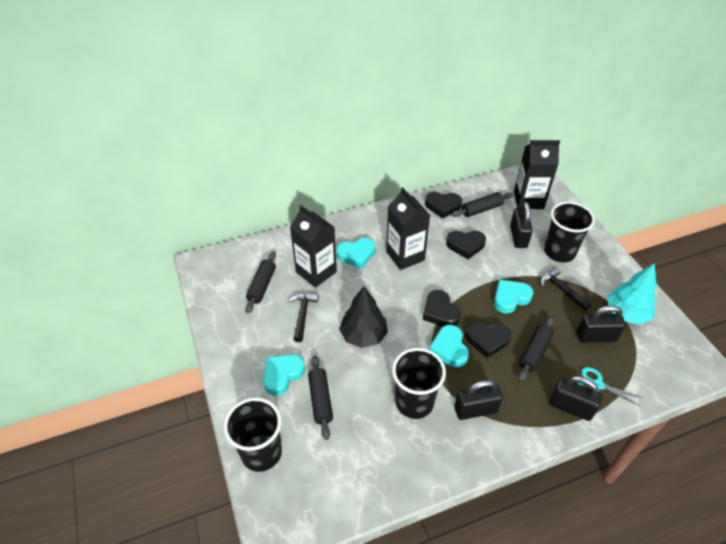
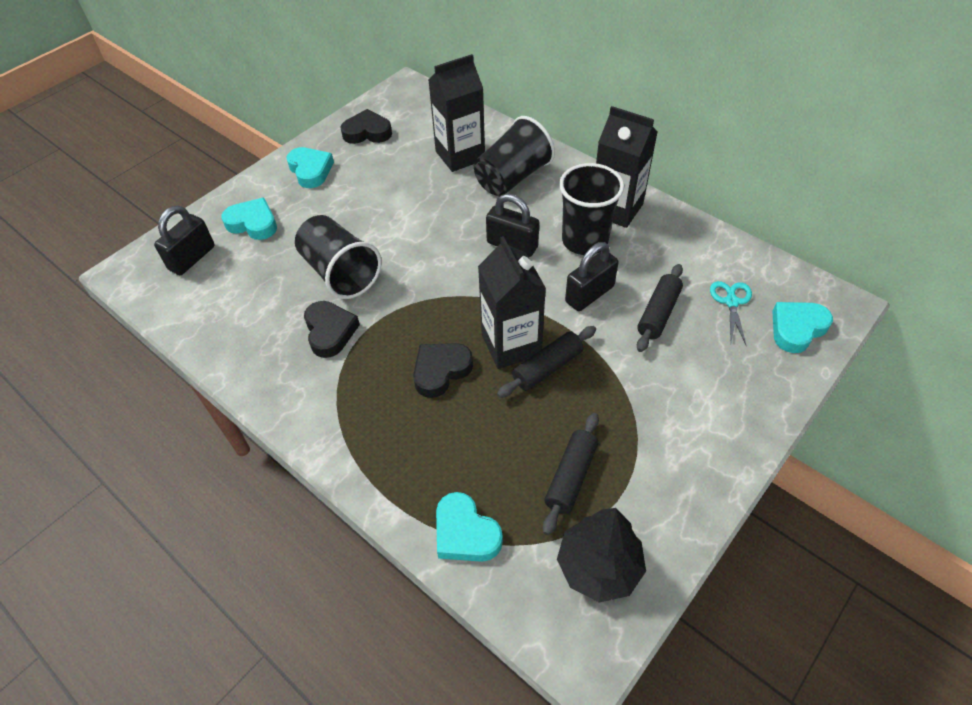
black hammer: 2 -> 0
black heart: 4 -> 3
black padlock: 4 -> 3
black rolling pin: 4 -> 3
turquoise tree: 1 -> 0

